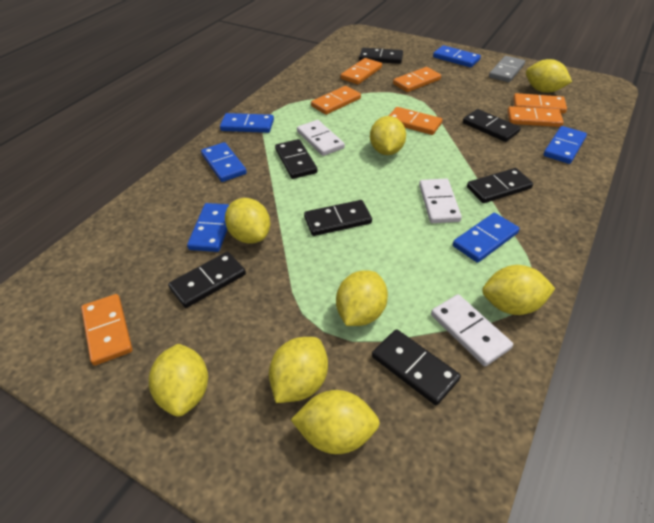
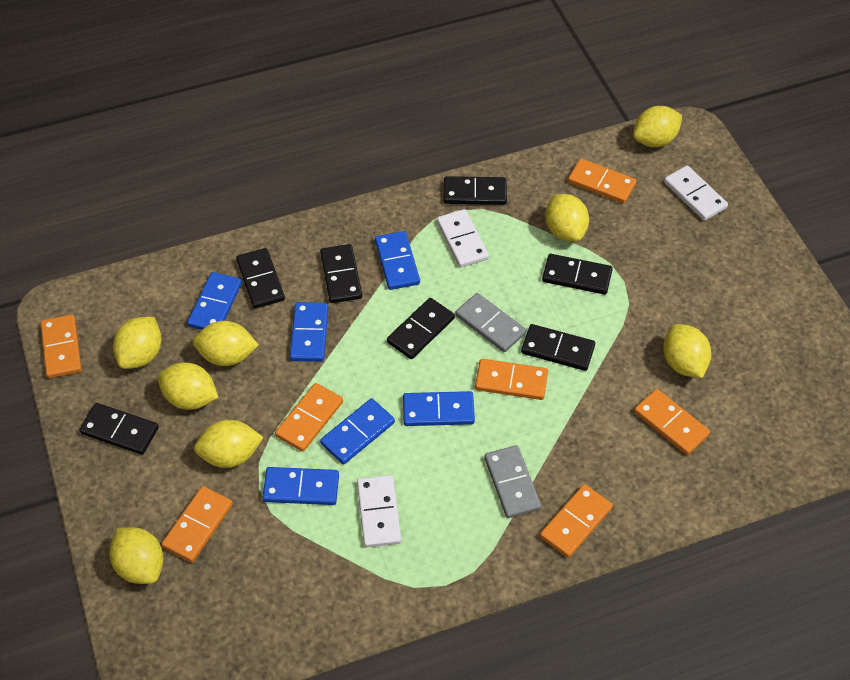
grey domino: 1 -> 2

